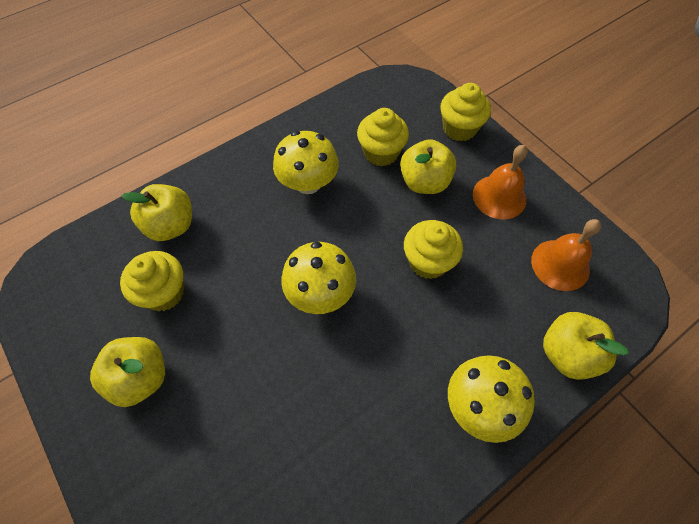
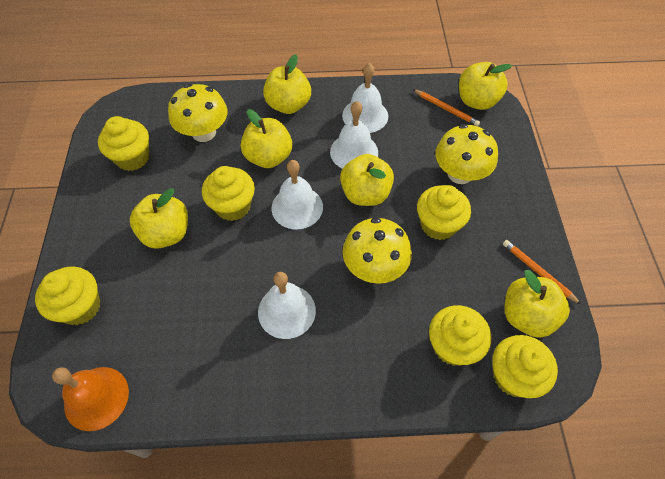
orange bell: 2 -> 1
orange pencil: 0 -> 2
white bell: 0 -> 4
yellow apple: 4 -> 6
yellow cupcake: 4 -> 6

